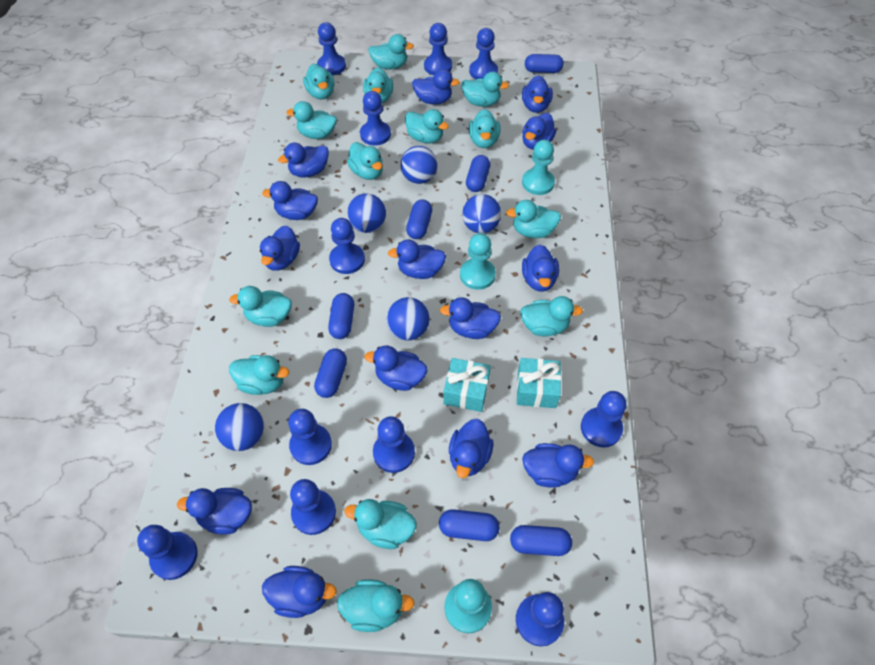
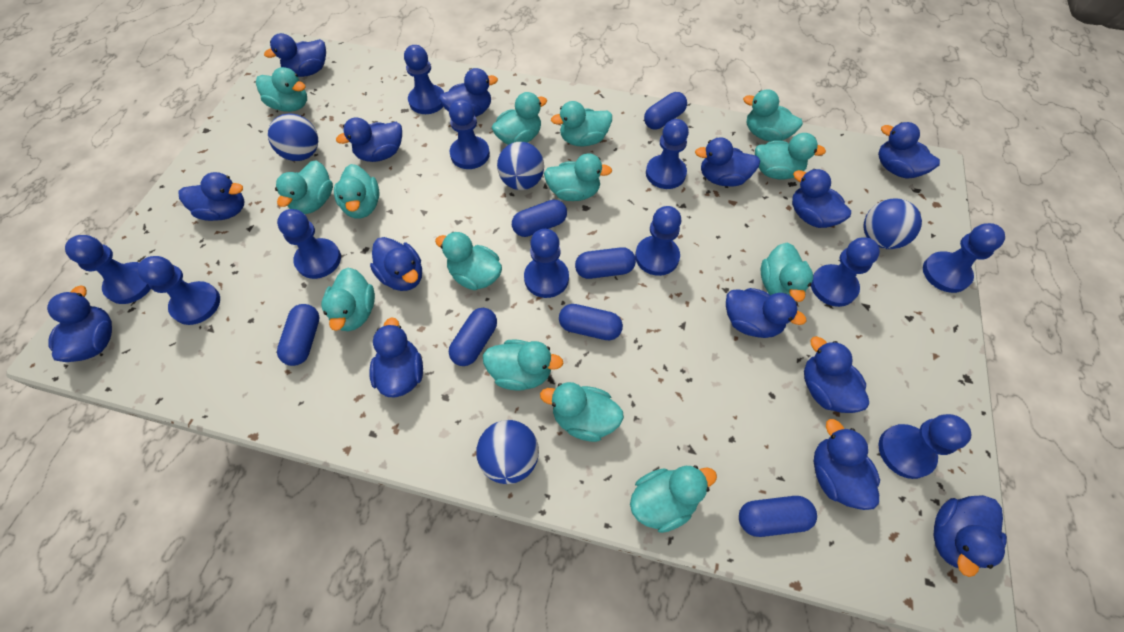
blue ball: 5 -> 4
turquoise gift: 2 -> 0
turquoise pawn: 3 -> 0

